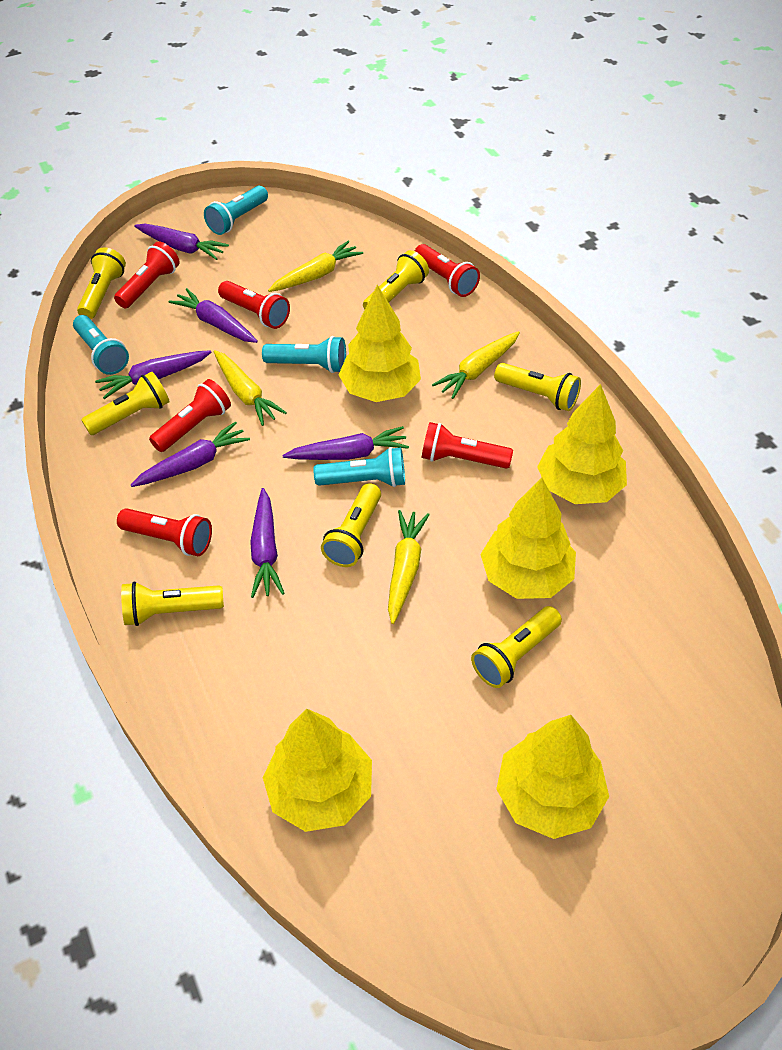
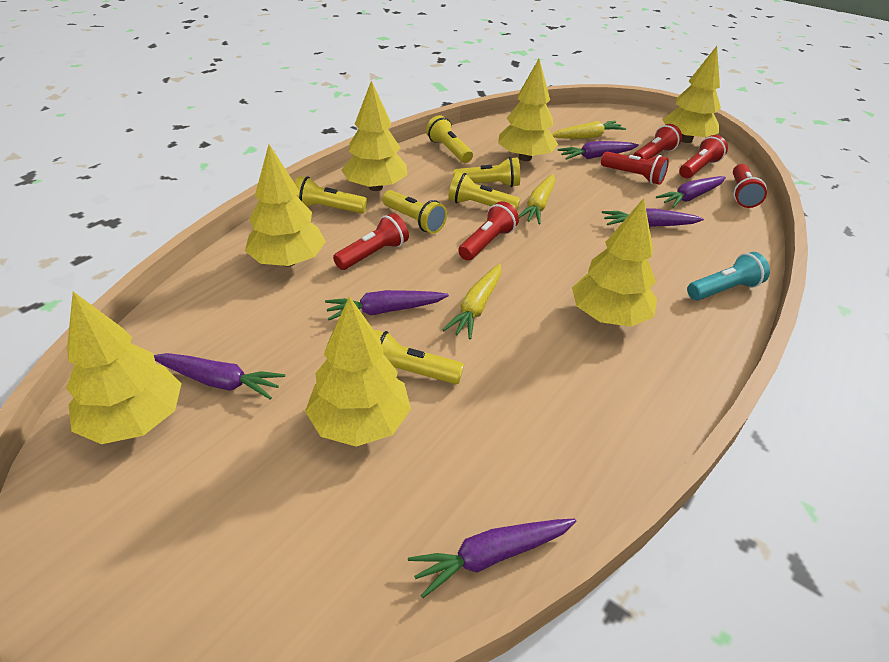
turquoise flashlight: 4 -> 1
yellow carrot: 4 -> 3
yellow flashlight: 7 -> 6
yellow tree: 5 -> 7

